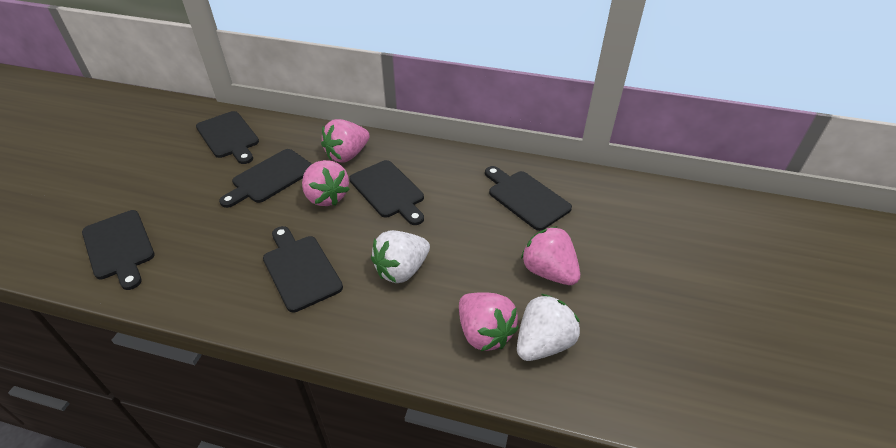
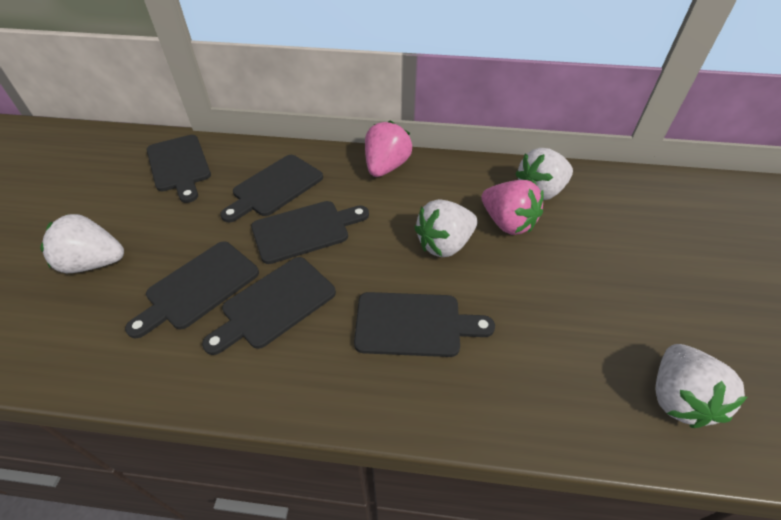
pink strawberry: 4 -> 2
white strawberry: 2 -> 4

